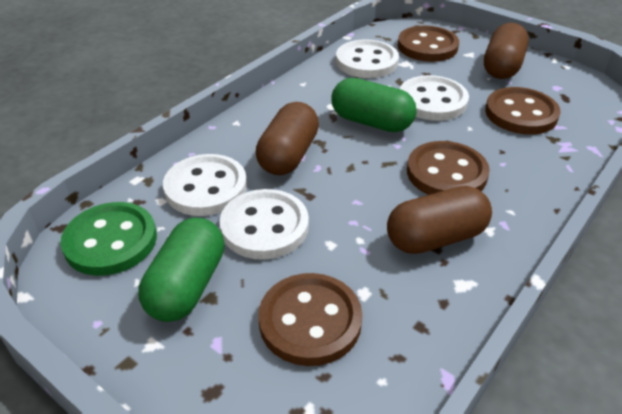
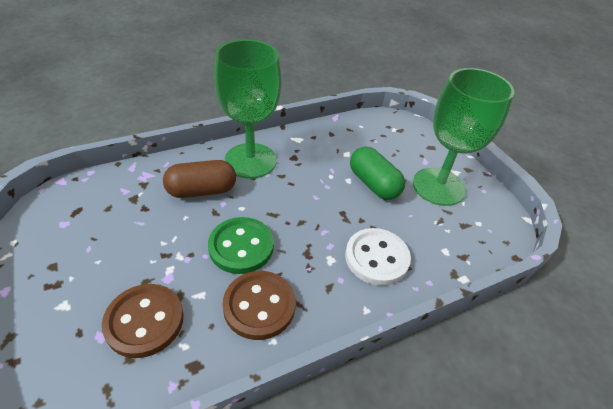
brown button: 4 -> 2
brown capsule: 3 -> 1
green capsule: 2 -> 1
green goblet: 0 -> 2
white button: 4 -> 1

